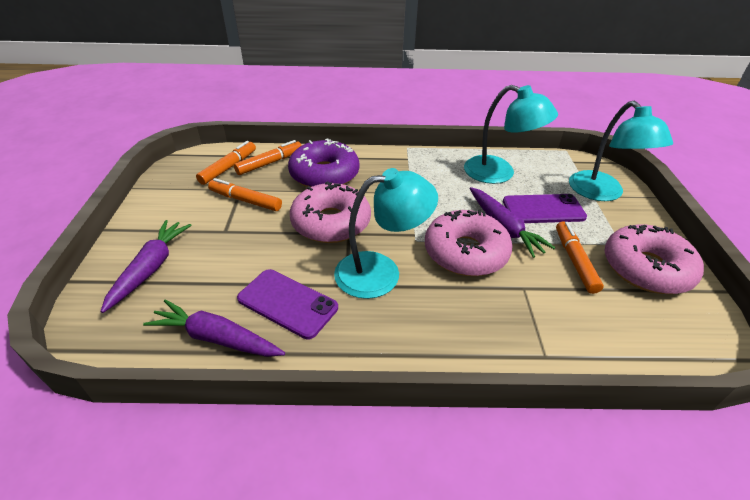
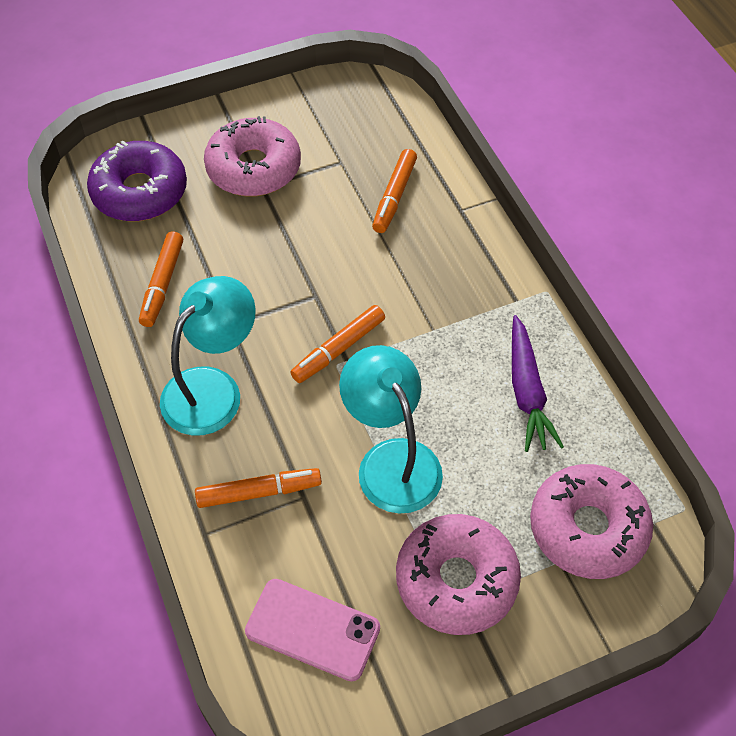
pink phone: 0 -> 1
purple carrot: 3 -> 1
purple phone: 2 -> 0
turquoise lamp: 3 -> 2

